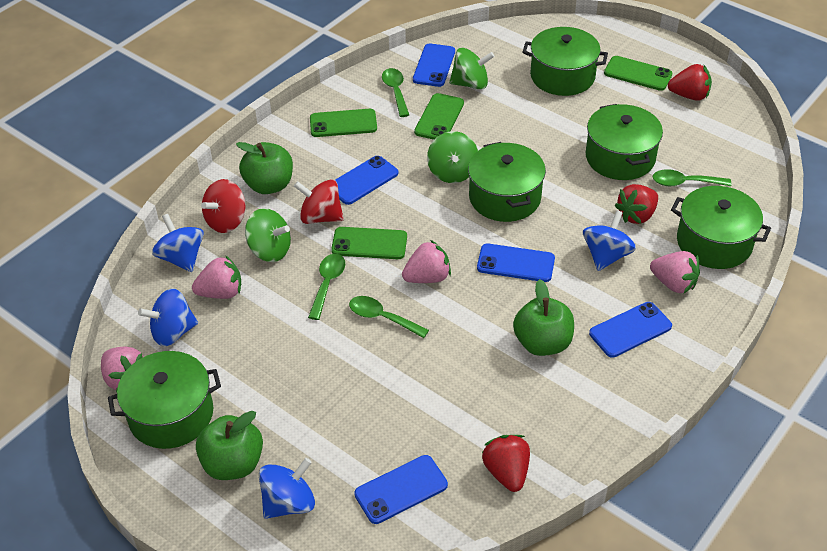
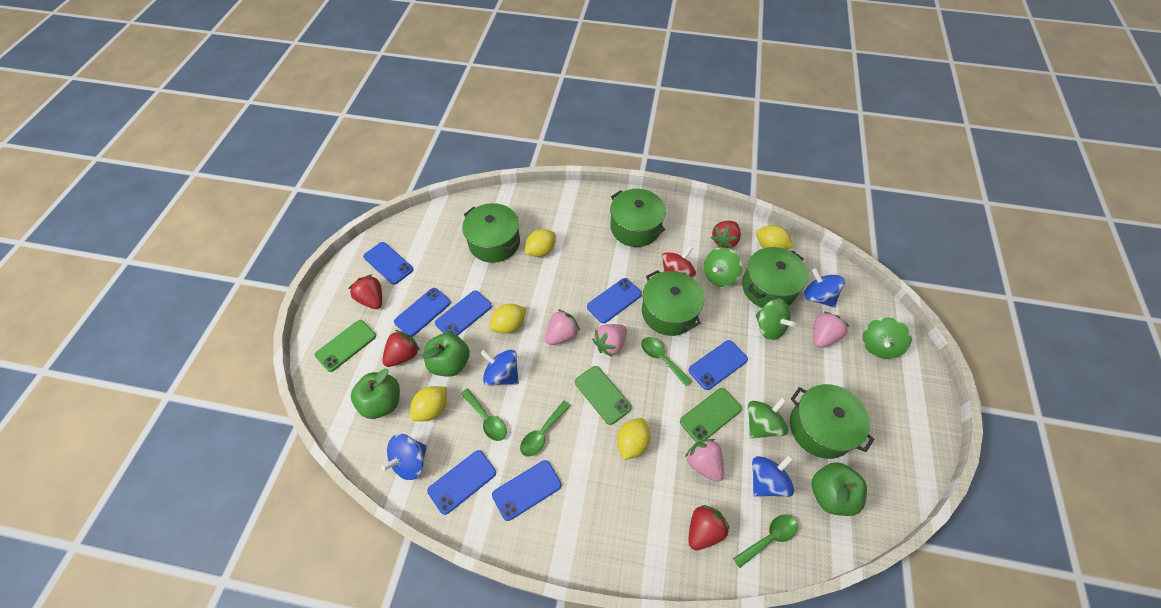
blue phone: 5 -> 7
green phone: 4 -> 3
green spinning top: 3 -> 4
red spinning top: 2 -> 1
red strawberry: 3 -> 4
yellow lemon: 0 -> 5

